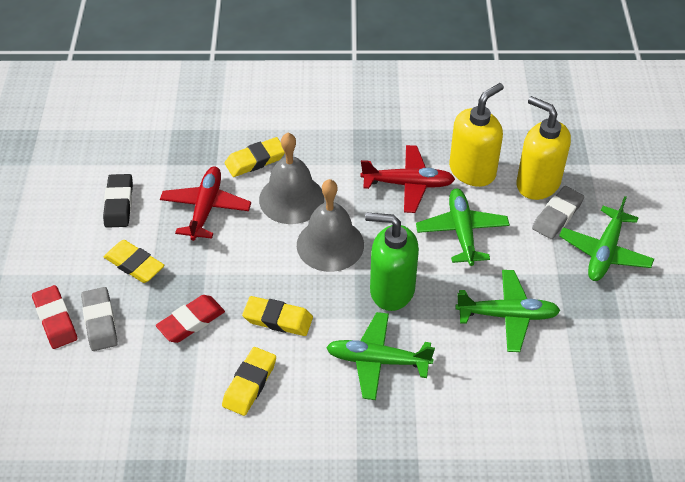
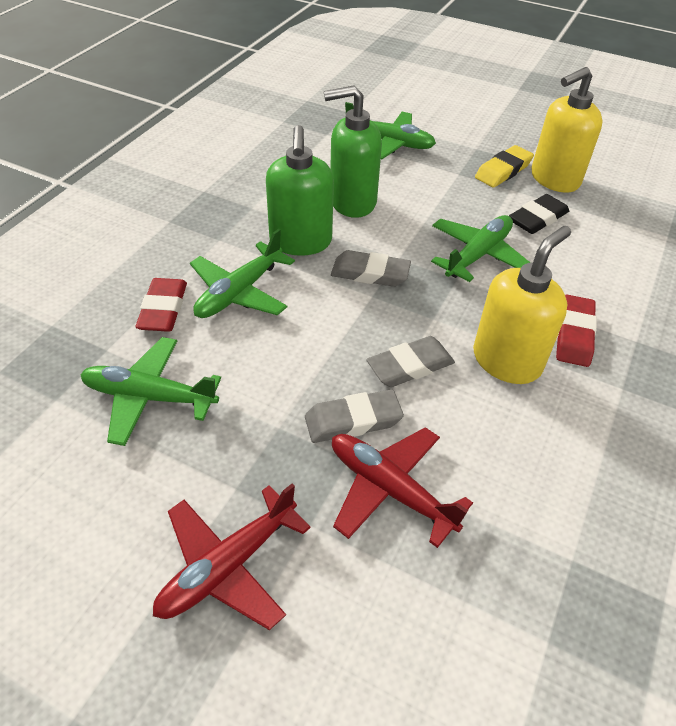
green soap dispenser: 1 -> 2
grey bell: 2 -> 0
grey eraser: 2 -> 3
yellow eraser: 4 -> 1

